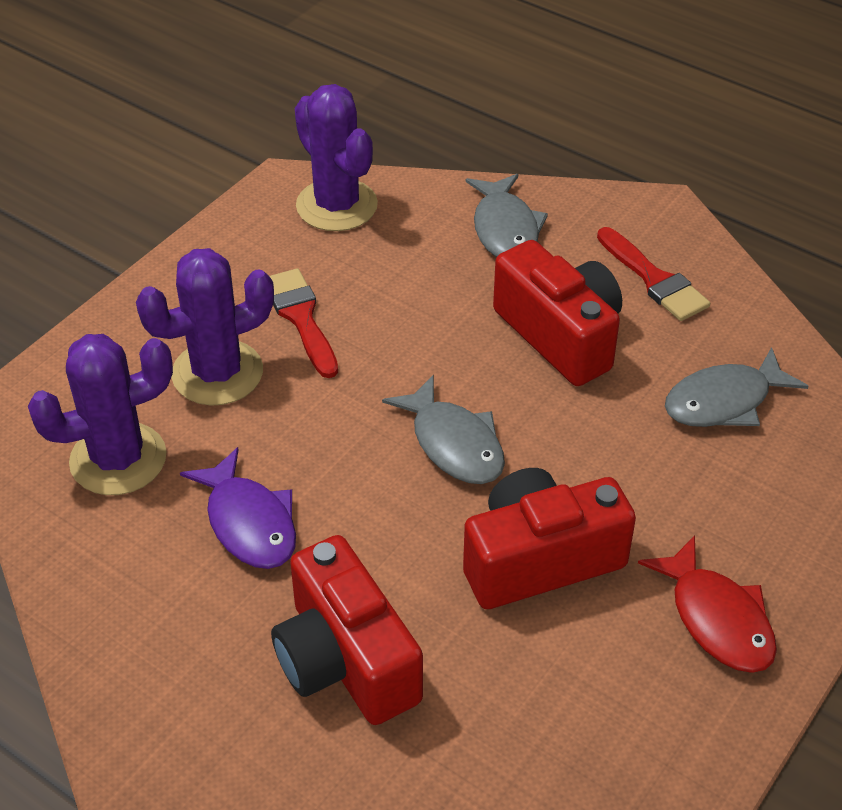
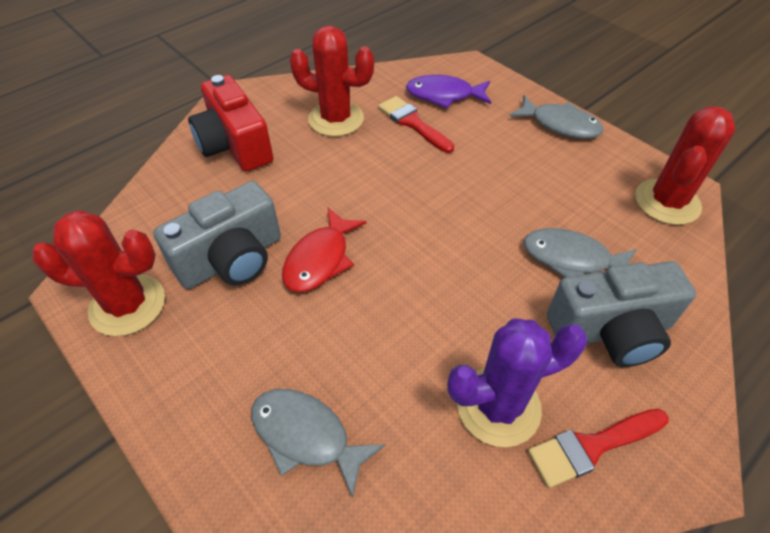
grey camera: 0 -> 2
purple cactus: 3 -> 1
red cactus: 0 -> 3
red camera: 3 -> 1

